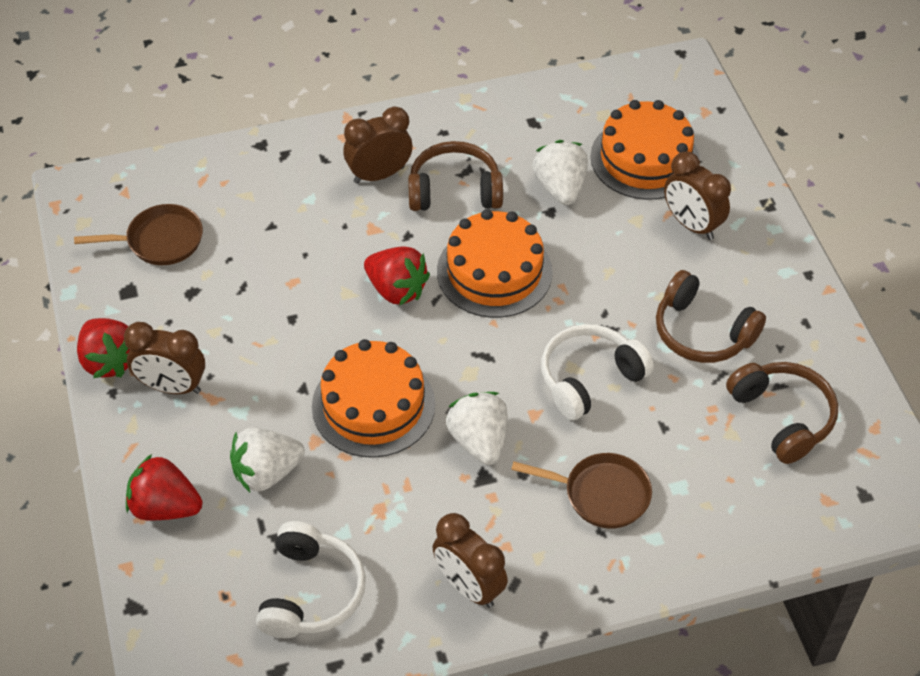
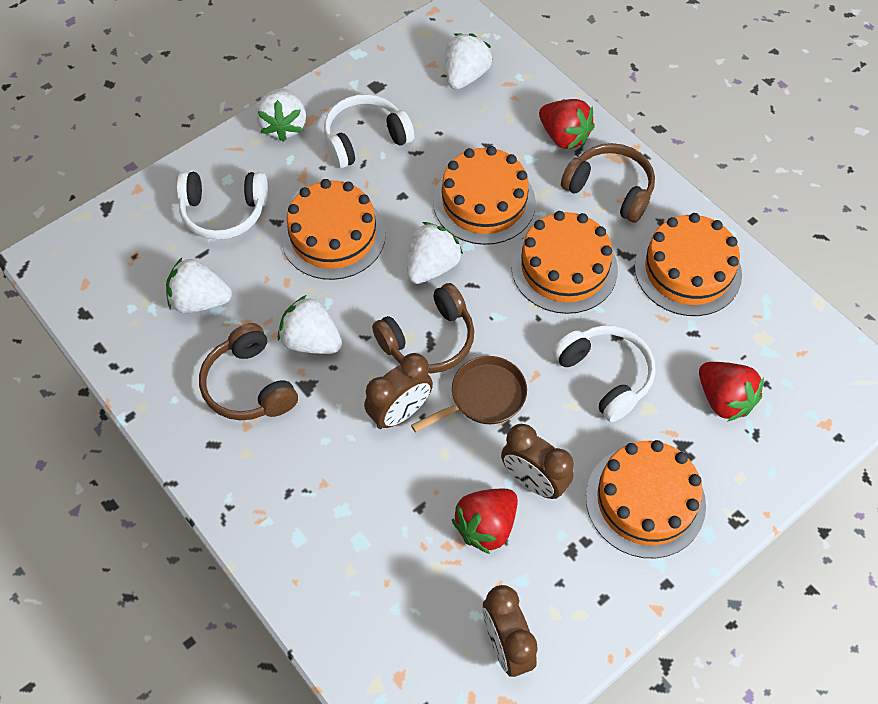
brown clock: 4 -> 3
brown pan: 2 -> 1
orange cake: 3 -> 5
white headphones: 2 -> 3
white strawberry: 3 -> 5

